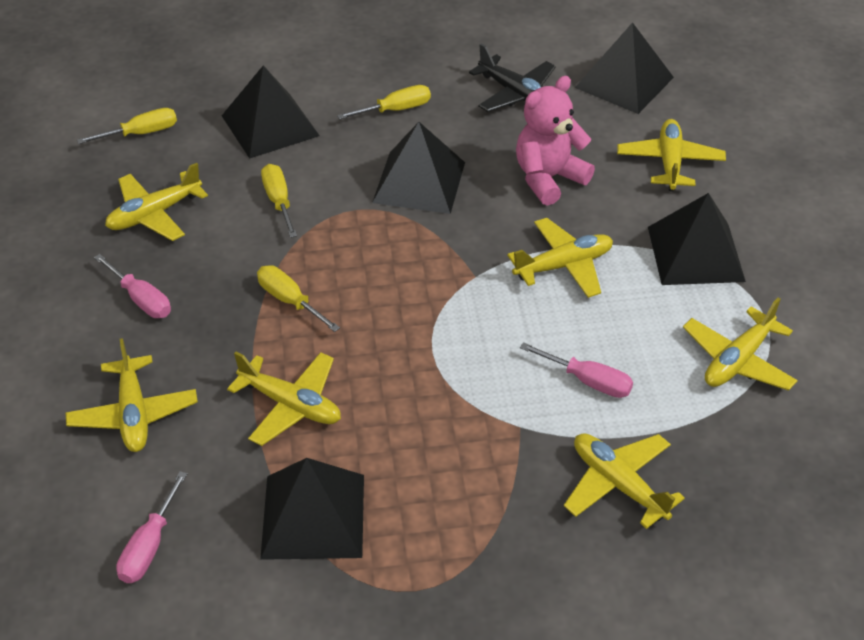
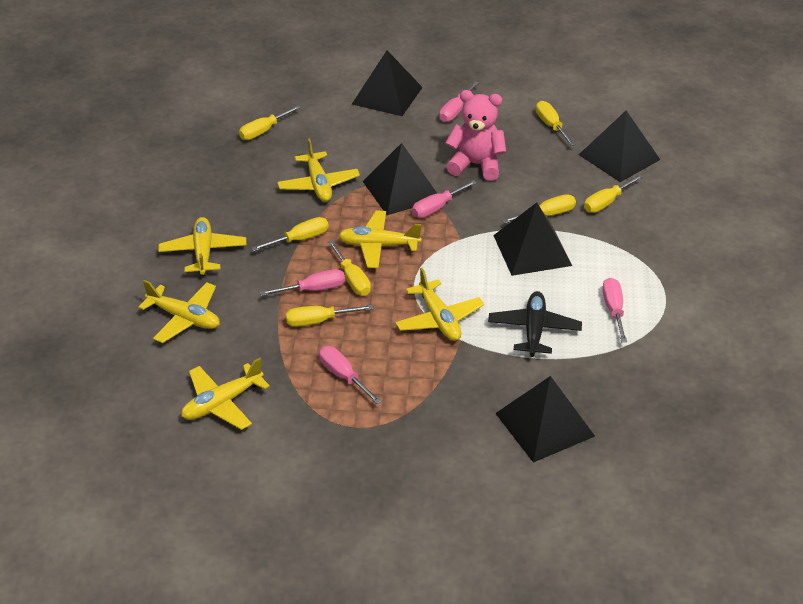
pink screwdriver: 3 -> 5
yellow plane: 7 -> 6
yellow screwdriver: 4 -> 7

